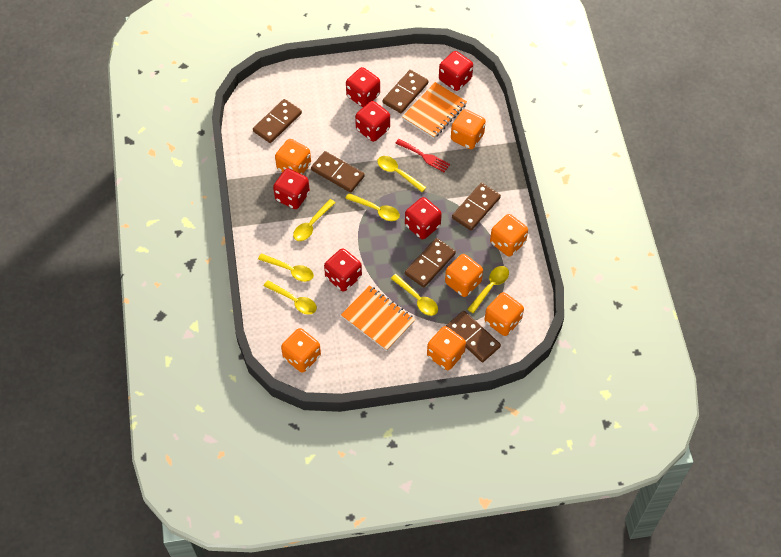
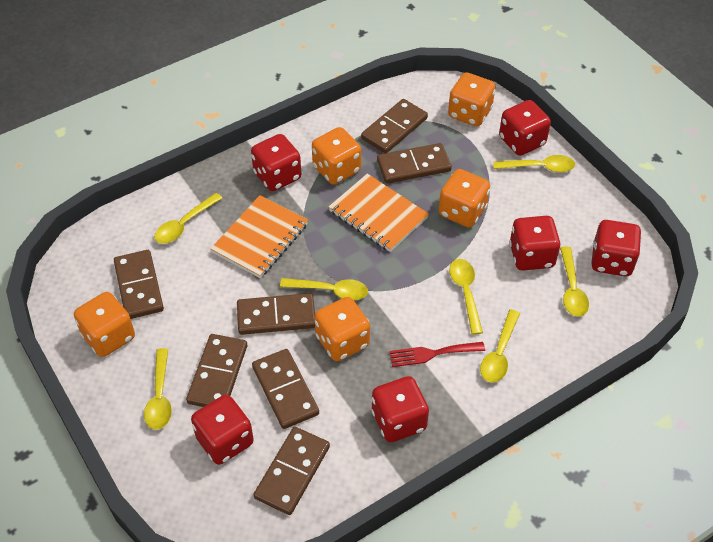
brown domino: 6 -> 7
orange dice: 7 -> 5

